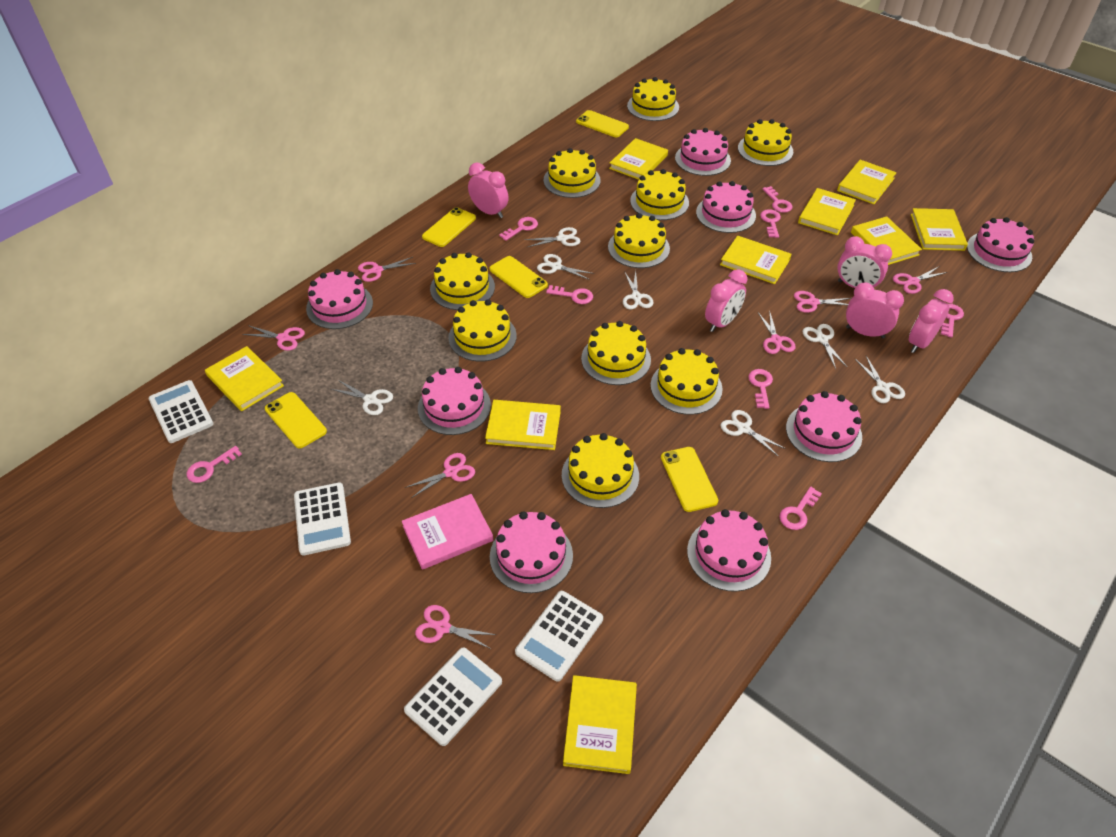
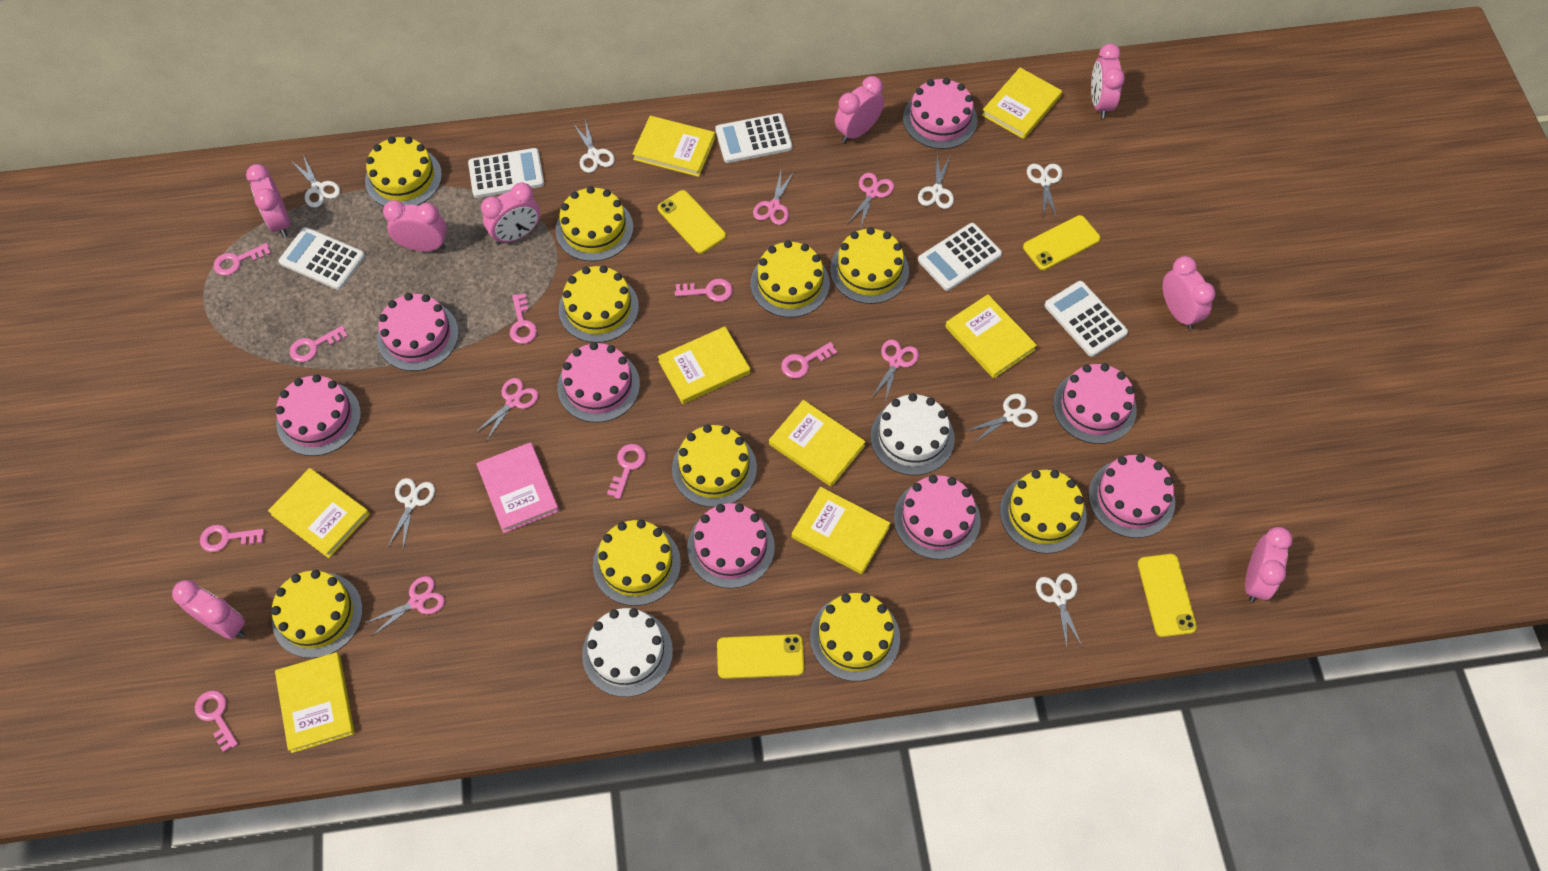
pink clock: 5 -> 8
pink scissors: 7 -> 5
white cake: 0 -> 2
white calculator: 4 -> 5
yellow book: 9 -> 8
yellow phone: 5 -> 4

